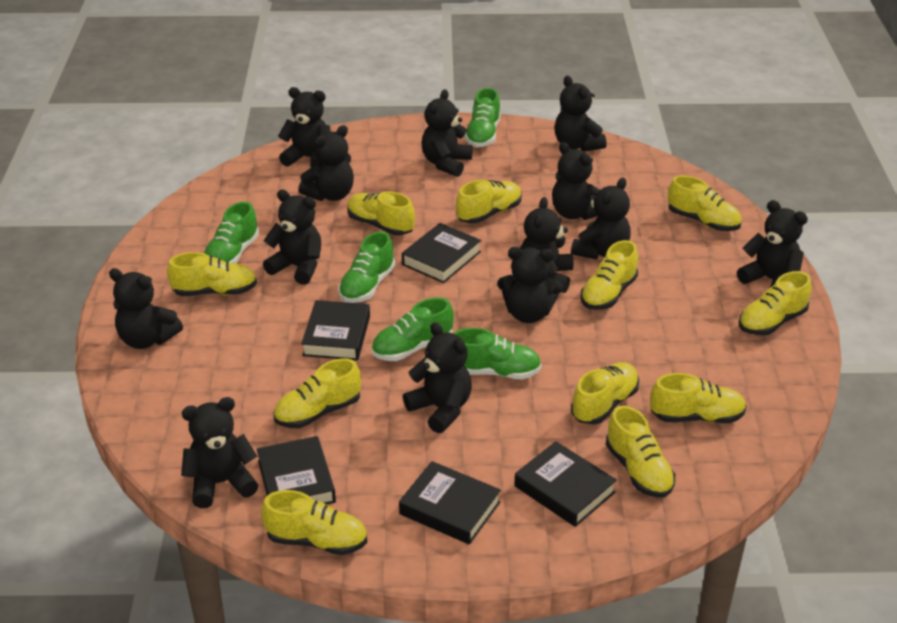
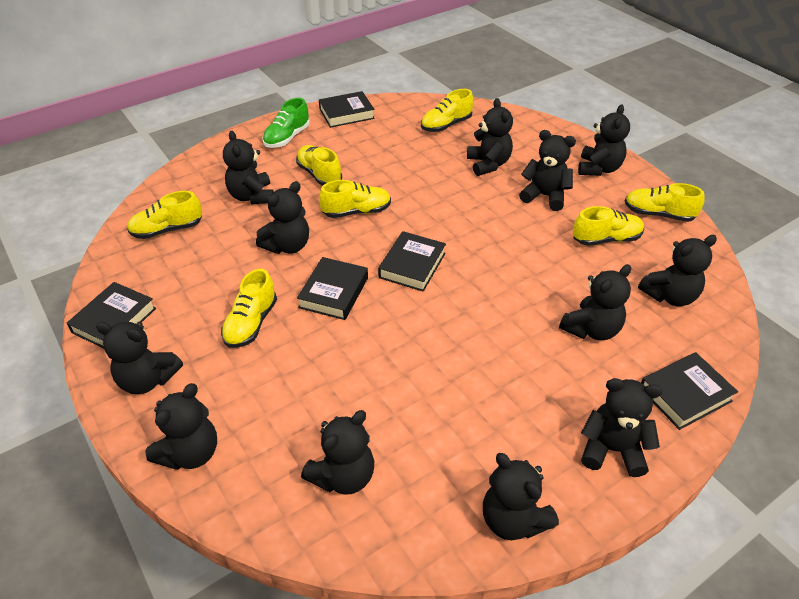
black teddy bear: 13 -> 12
green shoe: 5 -> 1
yellow shoe: 11 -> 7

